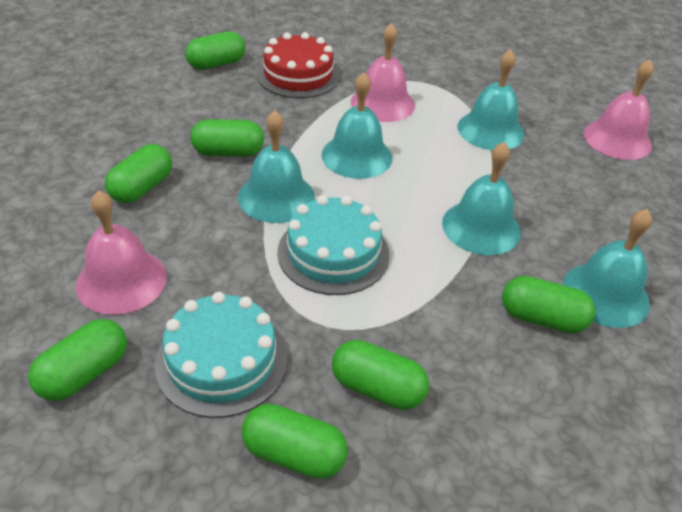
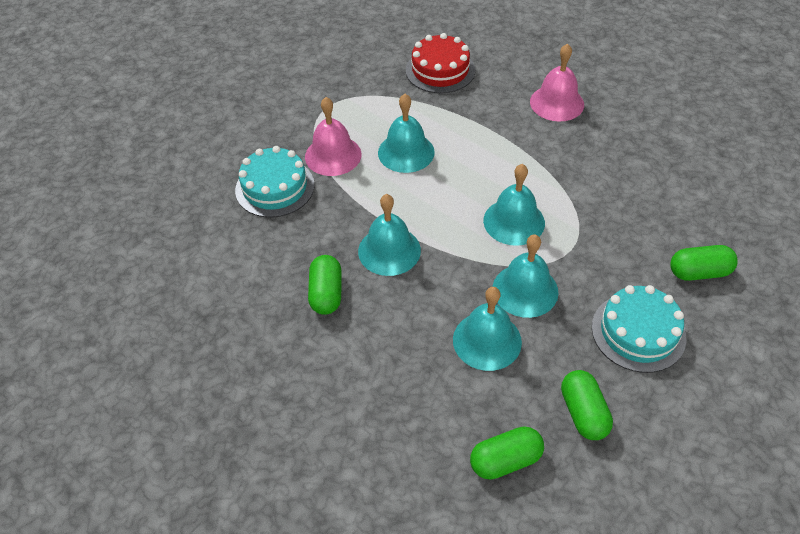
green capsule: 7 -> 4
pink bell: 3 -> 2

